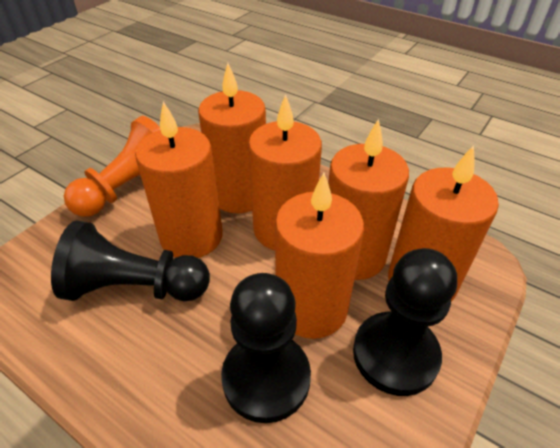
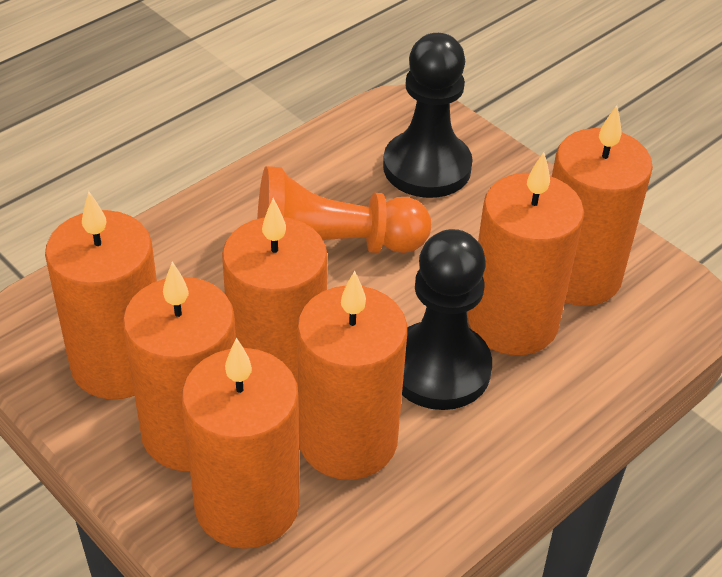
black pawn: 3 -> 2
orange candle: 6 -> 7

